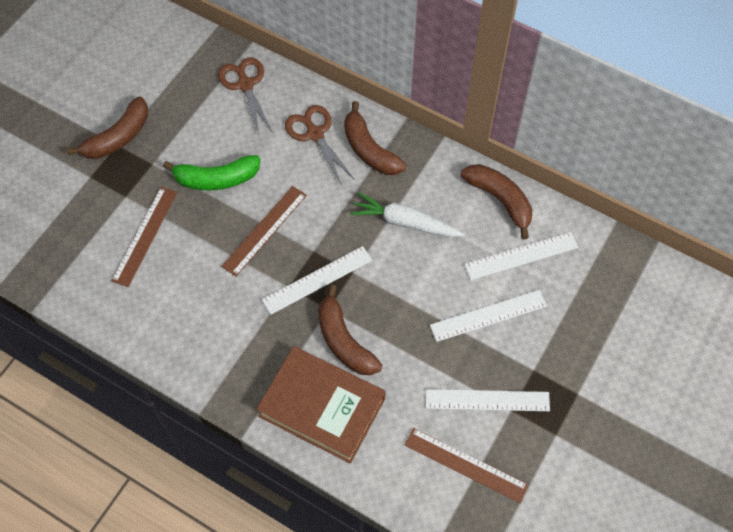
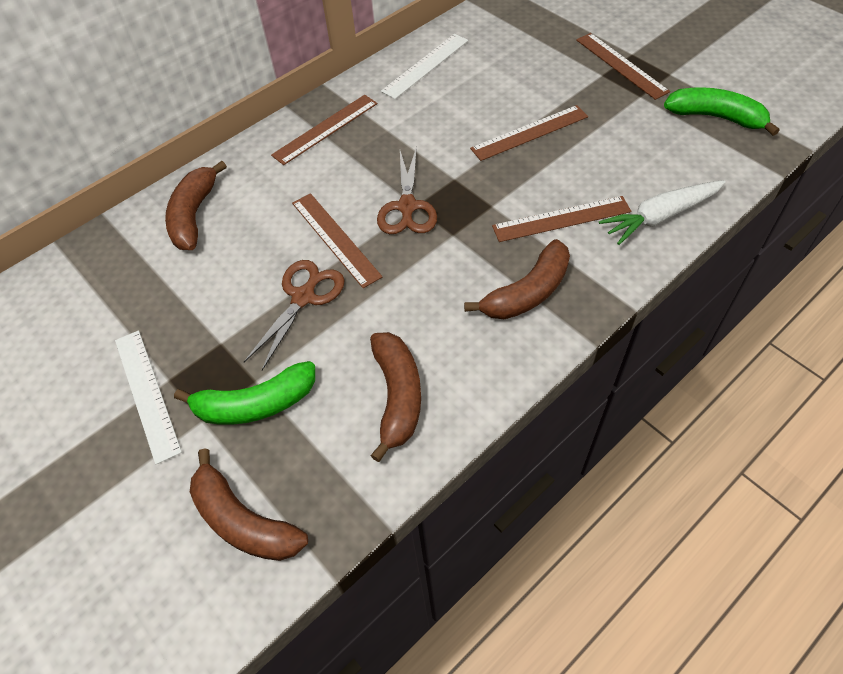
brown book: 1 -> 0
brown ruler: 3 -> 5
green banana: 1 -> 2
white ruler: 4 -> 2

